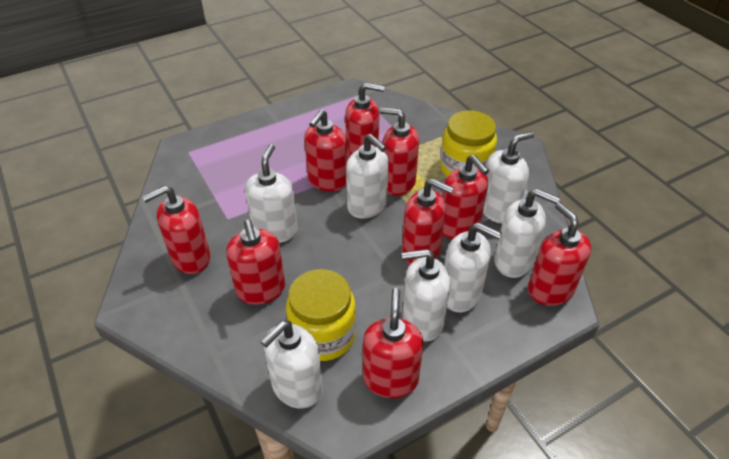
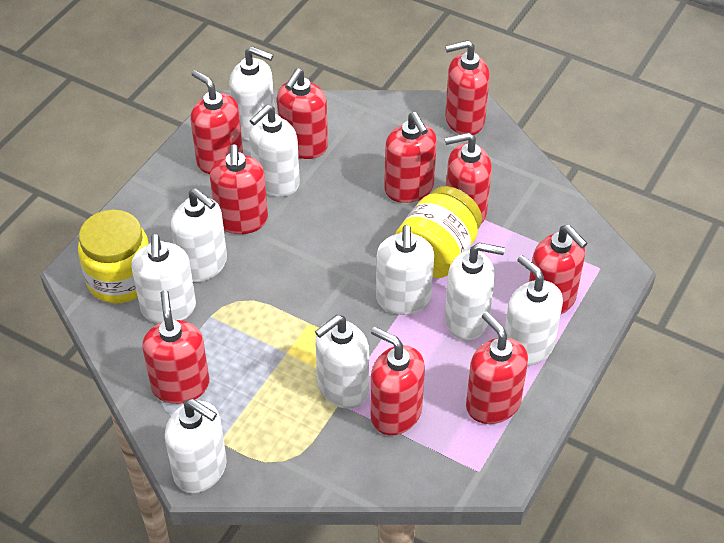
red soap dispenser: 9 -> 10
white soap dispenser: 7 -> 9

